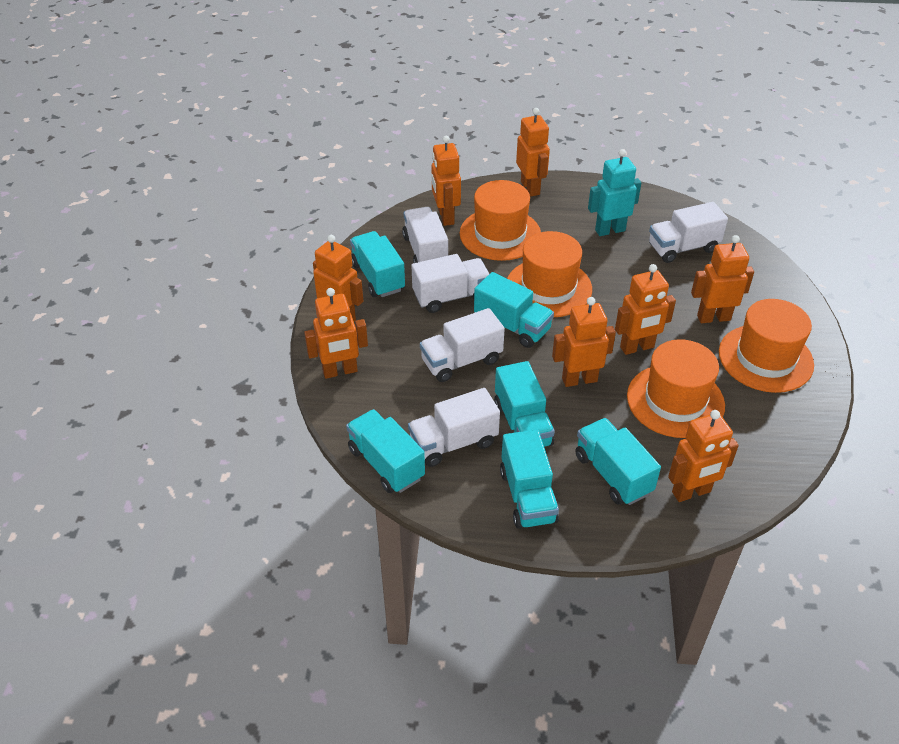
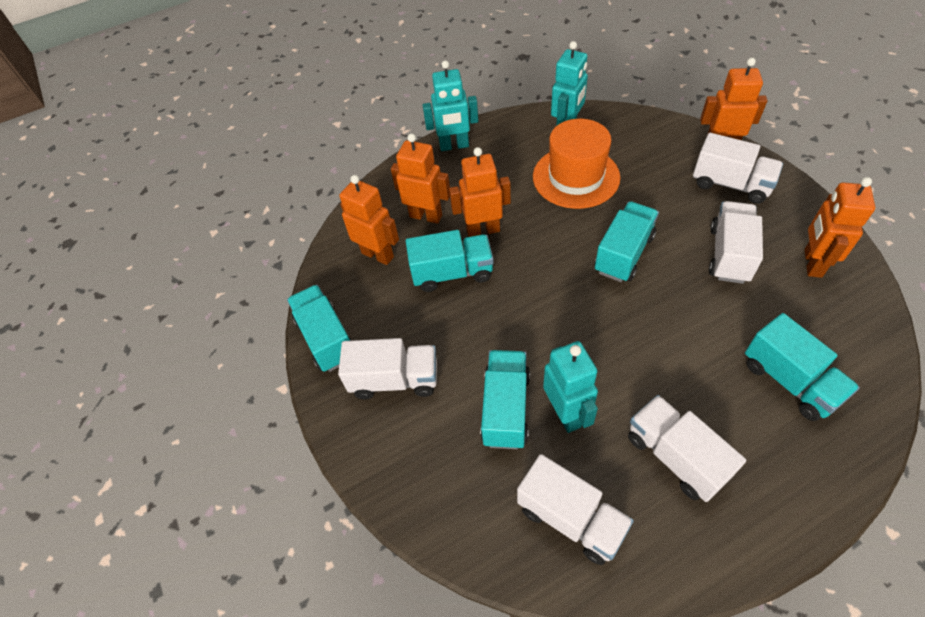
orange hat: 4 -> 1
orange robot: 8 -> 5
turquoise robot: 1 -> 3
turquoise truck: 6 -> 5

